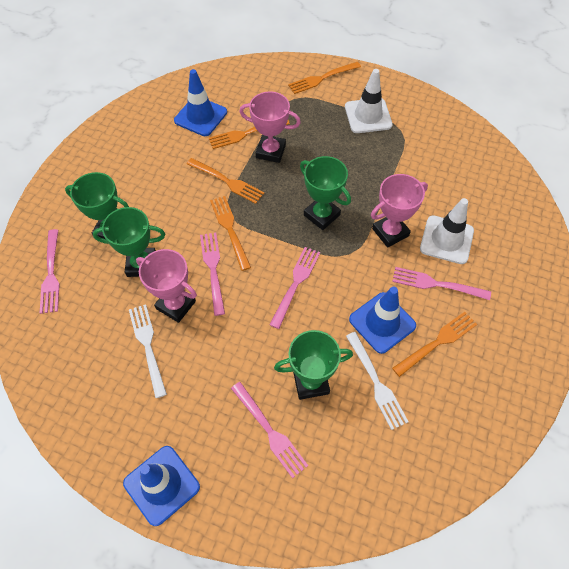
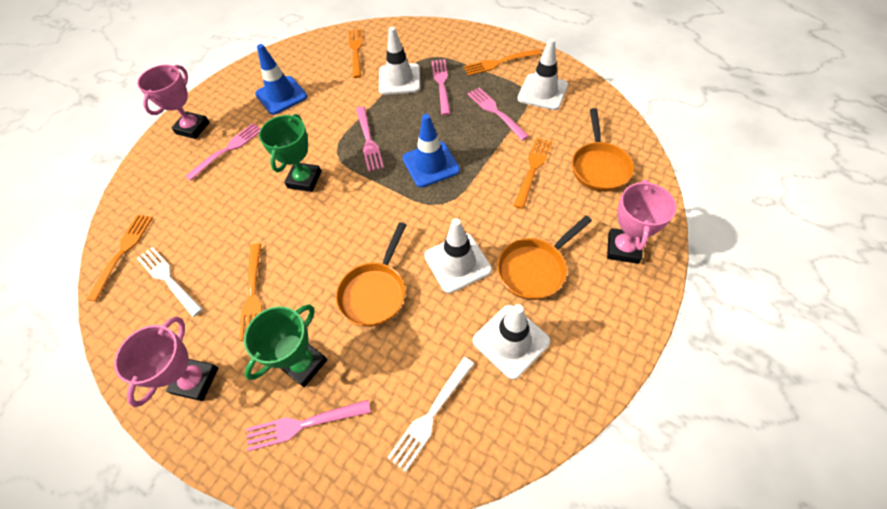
blue traffic cone: 3 -> 2
green trophy: 4 -> 2
orange pan: 0 -> 3
white traffic cone: 2 -> 4

